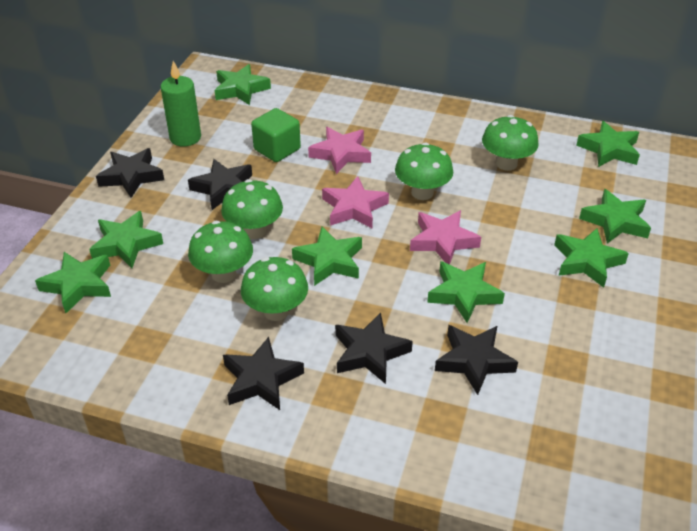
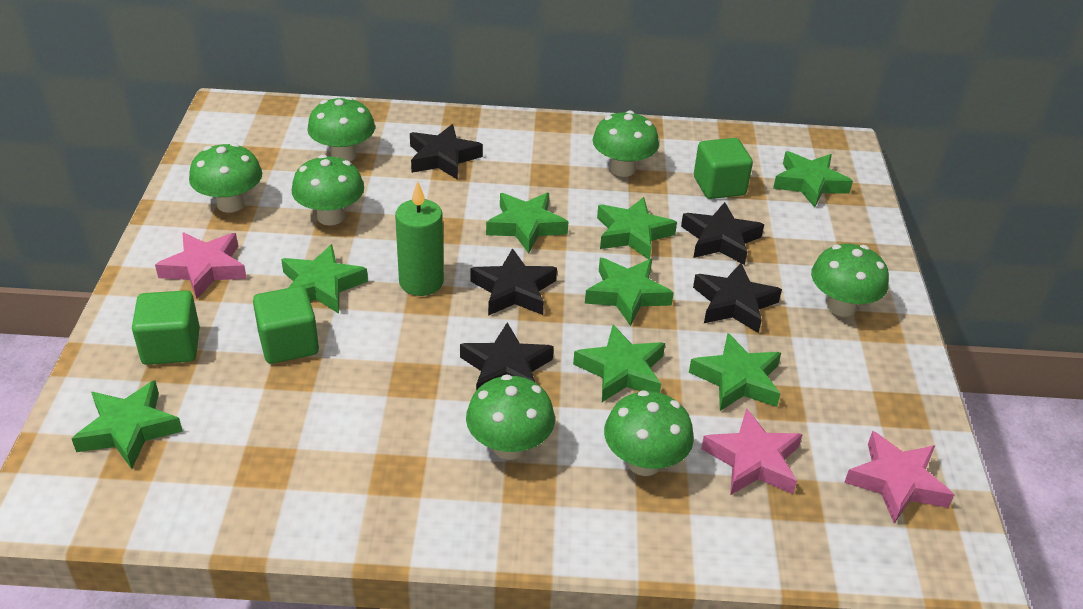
green cube: 1 -> 3
green mushroom: 5 -> 7

